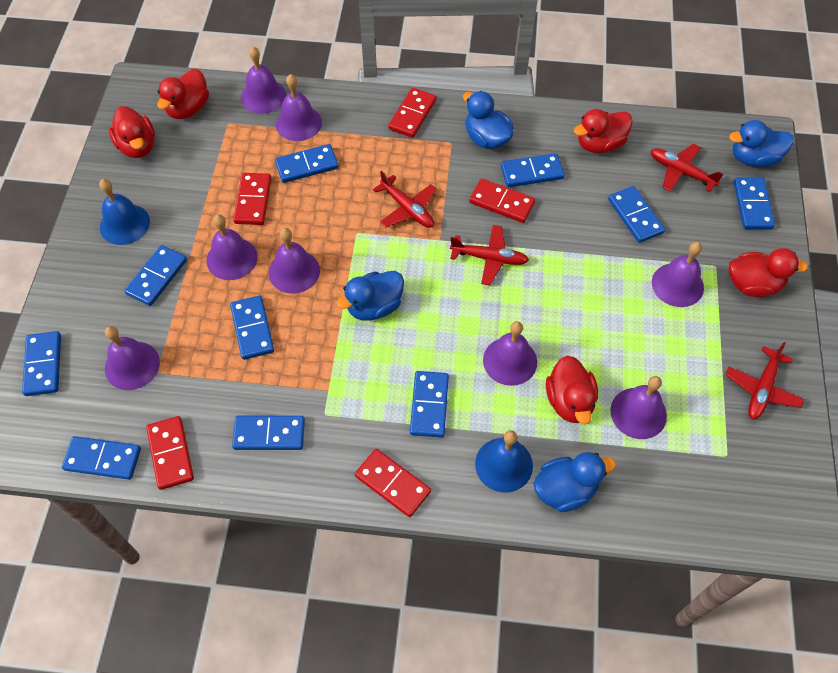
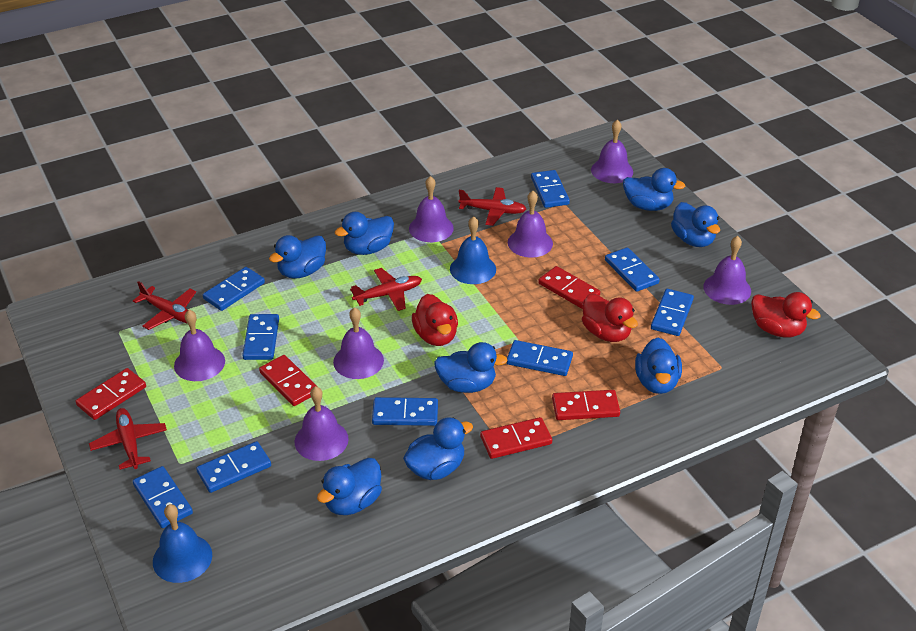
blue domino: 10 -> 9
blue duck: 4 -> 8
purple bell: 8 -> 7
red duck: 5 -> 3

